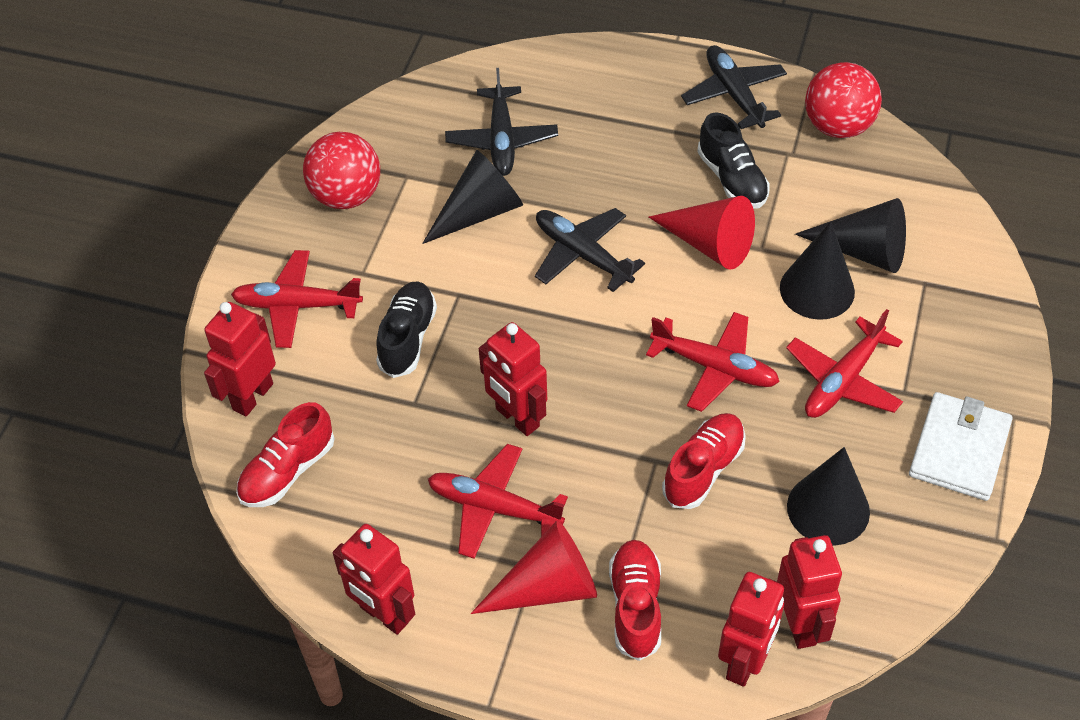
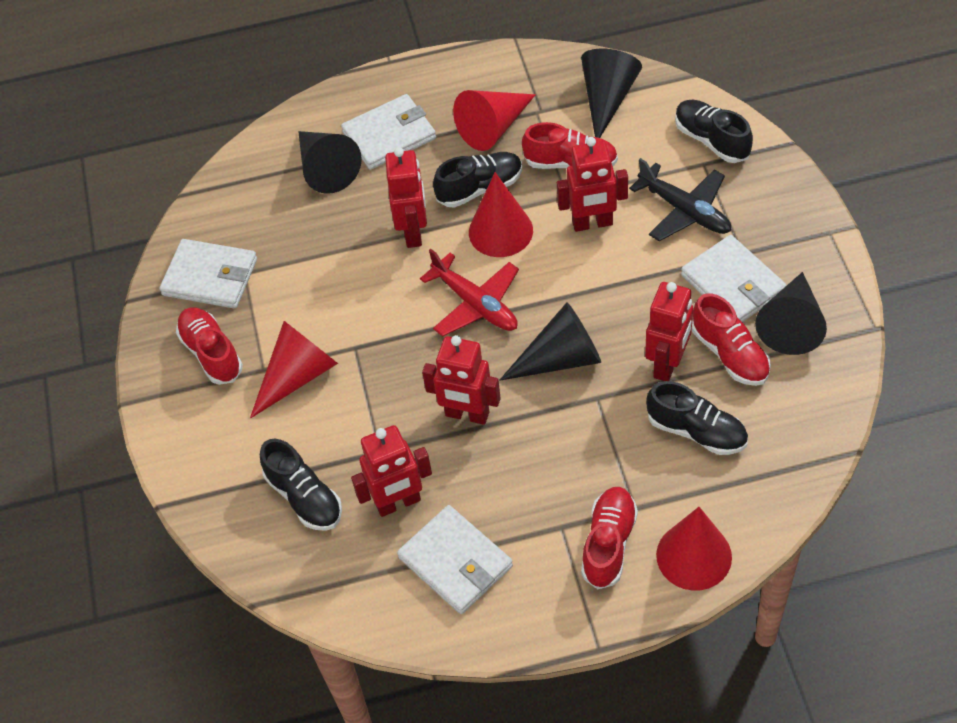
black plane: 3 -> 1
black shoe: 2 -> 4
red ball: 2 -> 0
red cone: 2 -> 4
red plane: 4 -> 1
red shoe: 3 -> 4
white wallet: 1 -> 4

